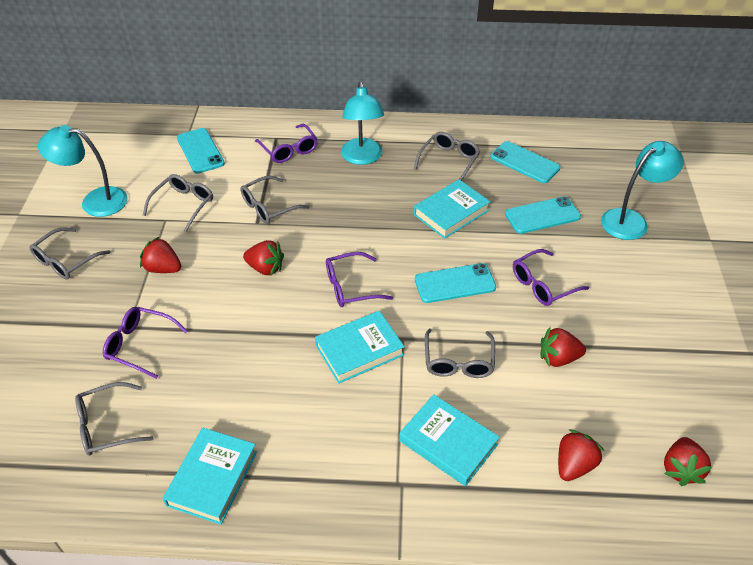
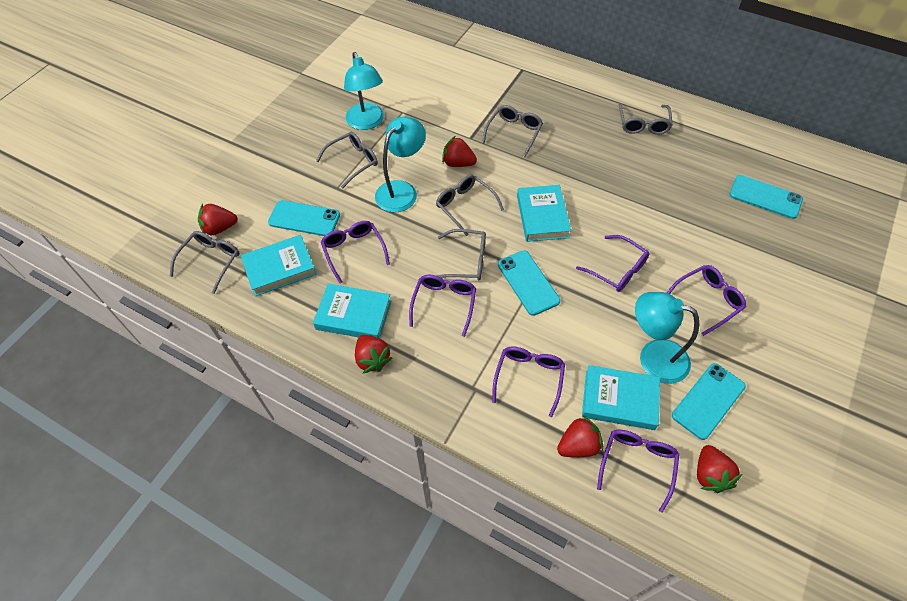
purple glasses: 4 -> 6

